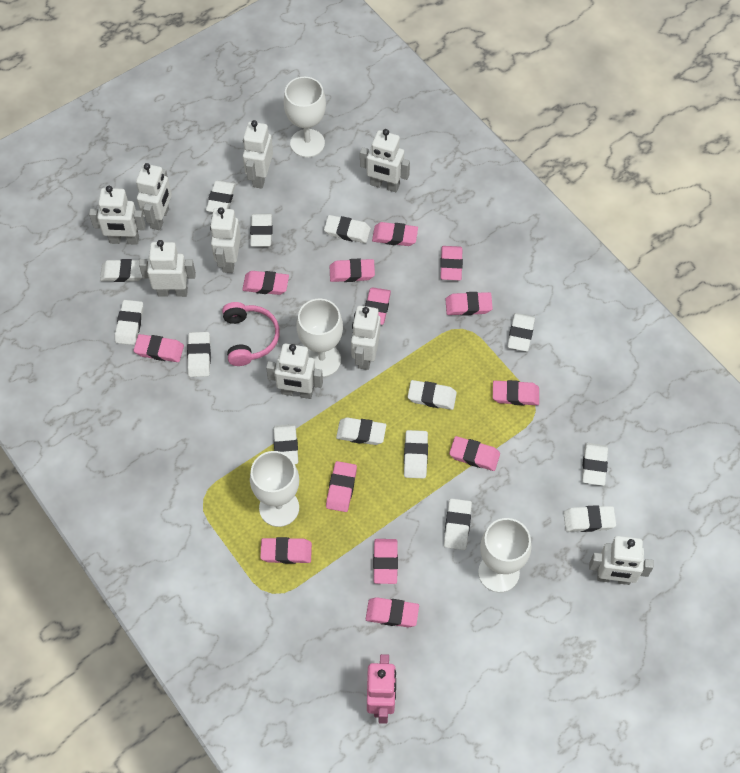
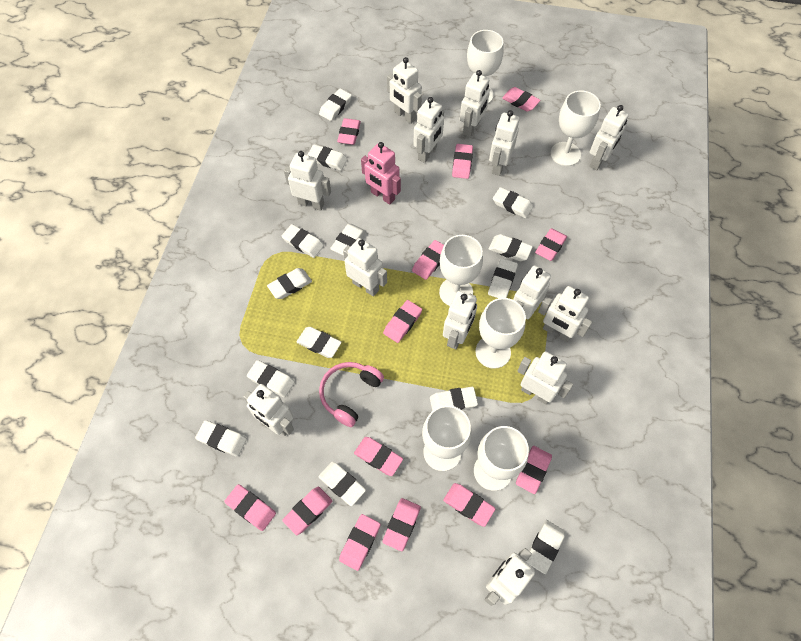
white goblet: 4 -> 6
white robot: 9 -> 13

